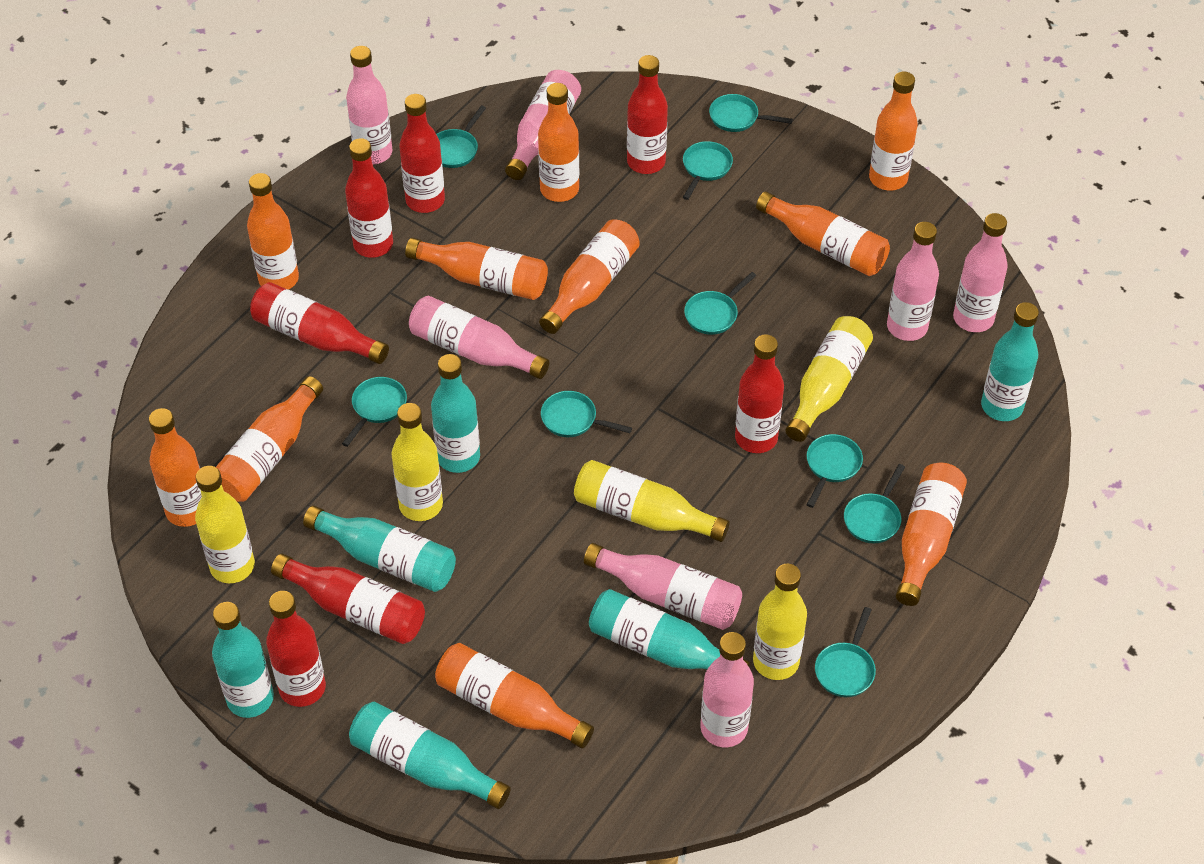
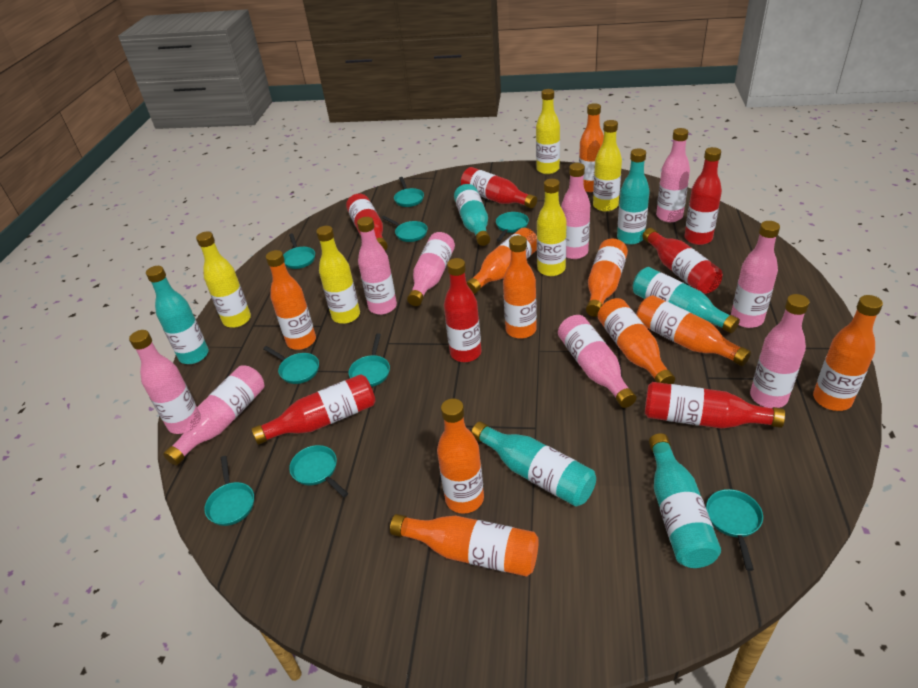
pink bottle: 7 -> 9

